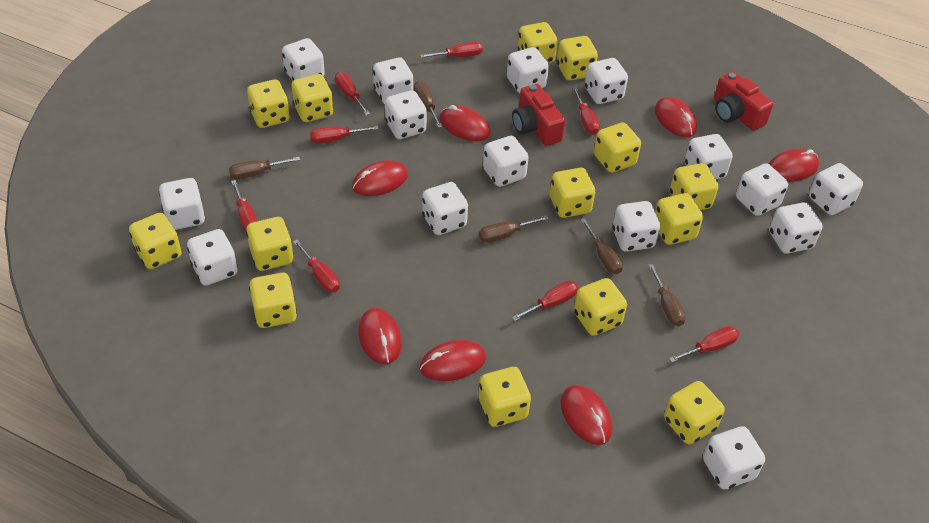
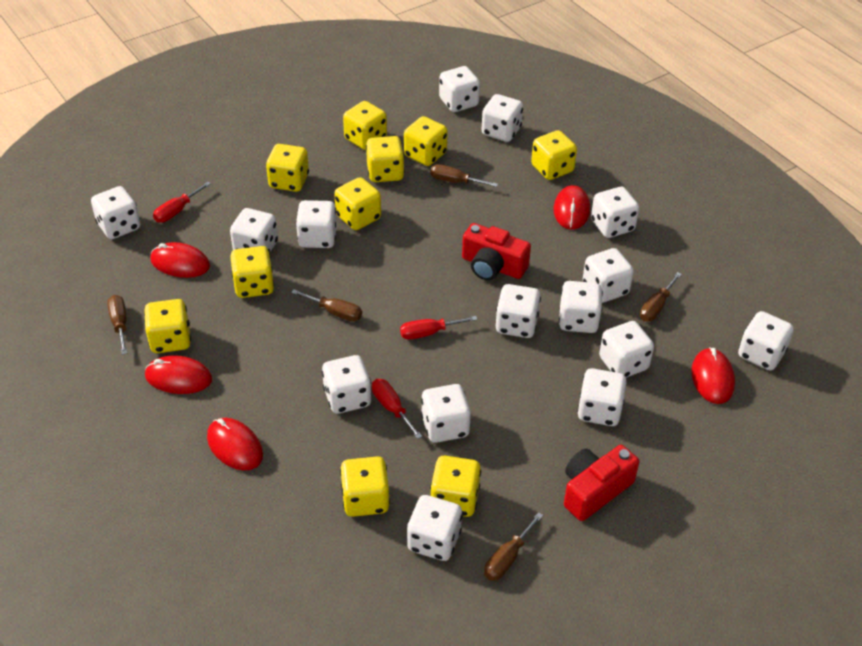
red mouse: 7 -> 5
red screwdriver: 8 -> 3
yellow dice: 14 -> 10

